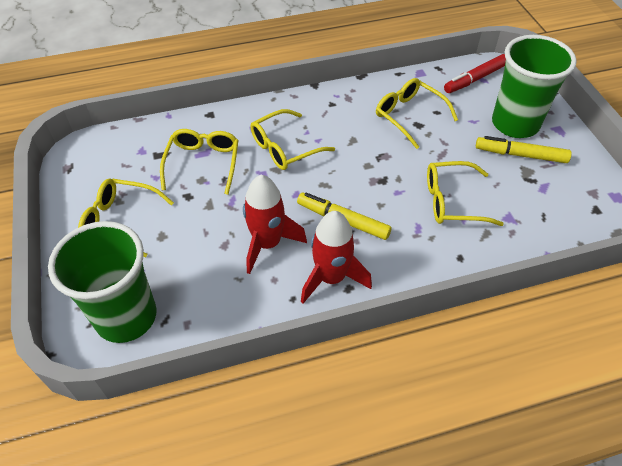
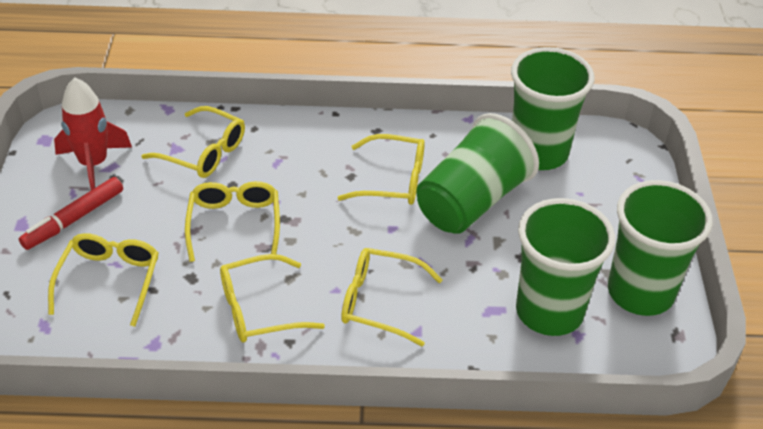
green cup: 2 -> 4
red rocket: 2 -> 1
yellow glasses: 5 -> 6
yellow marker: 2 -> 0

